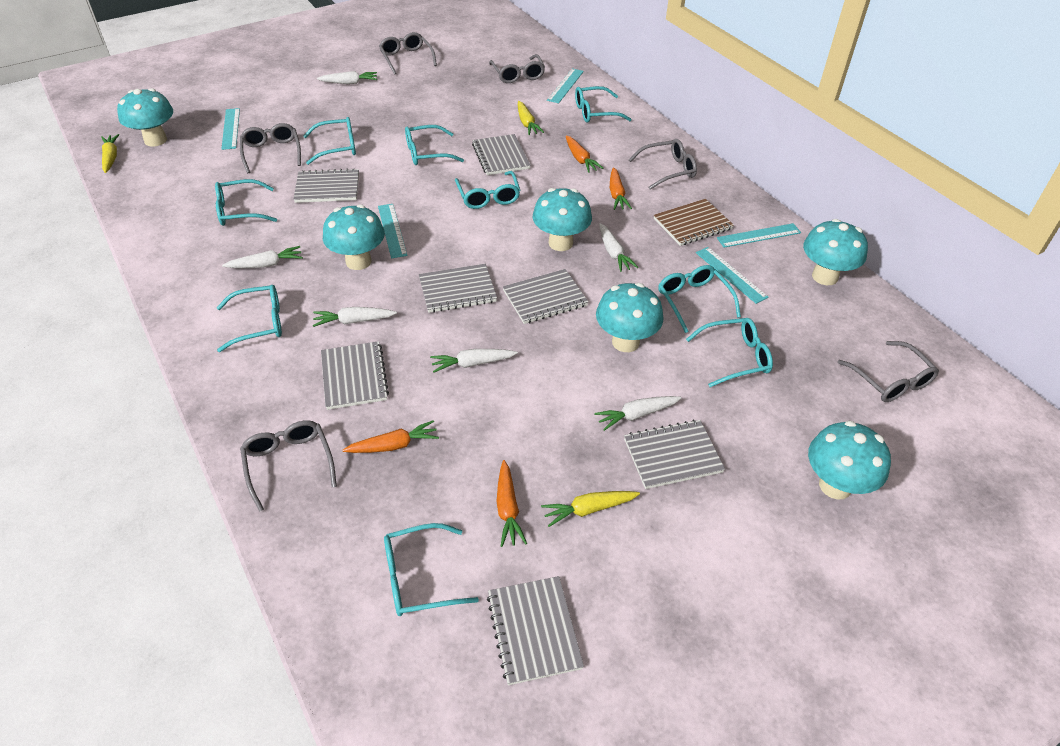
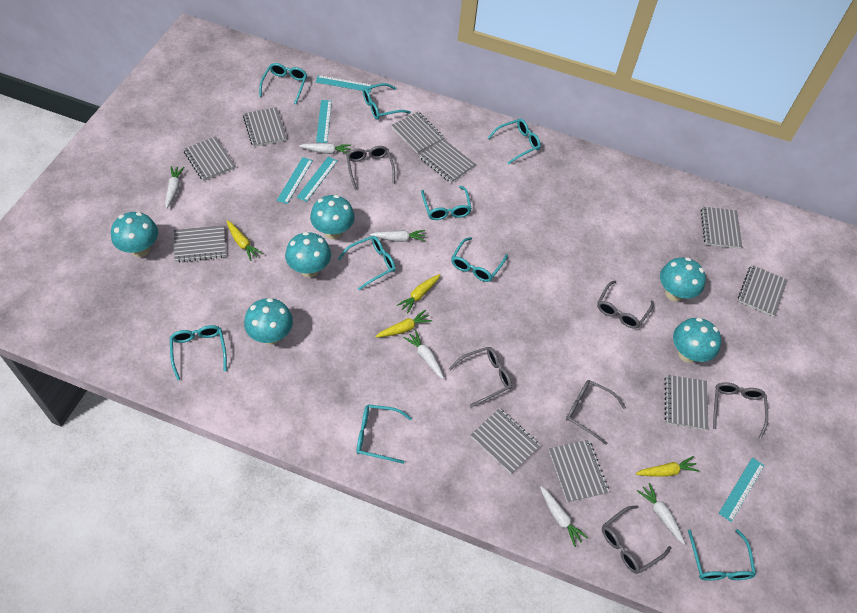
brown notebook: 1 -> 0
grey notebook: 7 -> 10
orange carrot: 4 -> 0
yellow carrot: 3 -> 4

